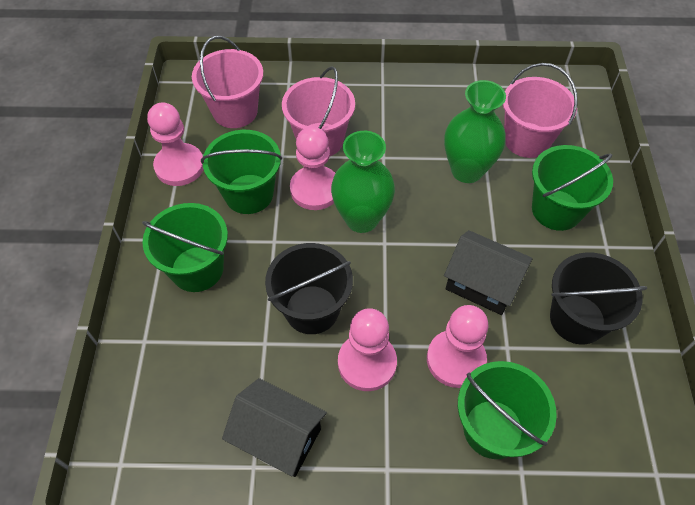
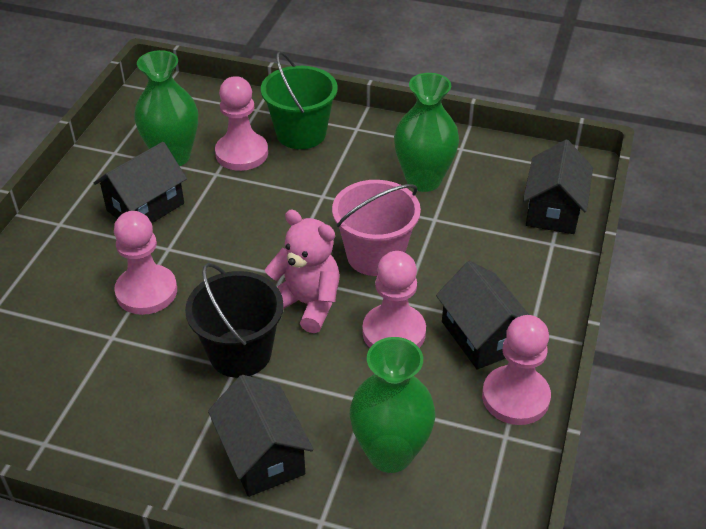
black bucket: 2 -> 1
black house: 2 -> 4
green bucket: 4 -> 1
green vase: 2 -> 3
pink bucket: 3 -> 1
pink teddy bear: 0 -> 1

